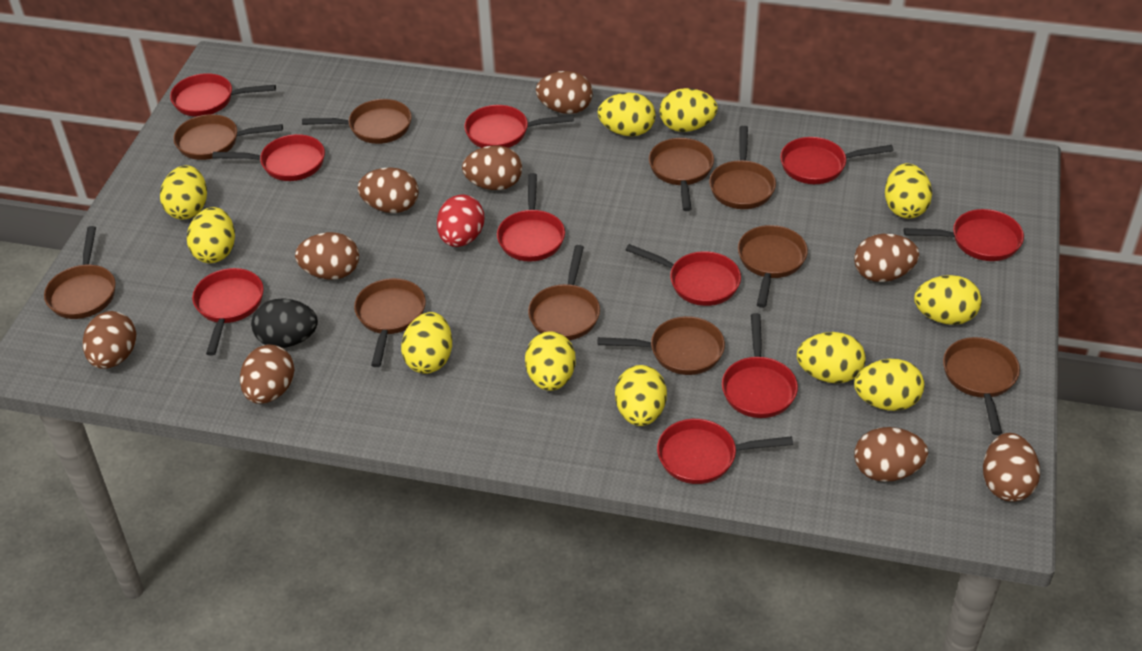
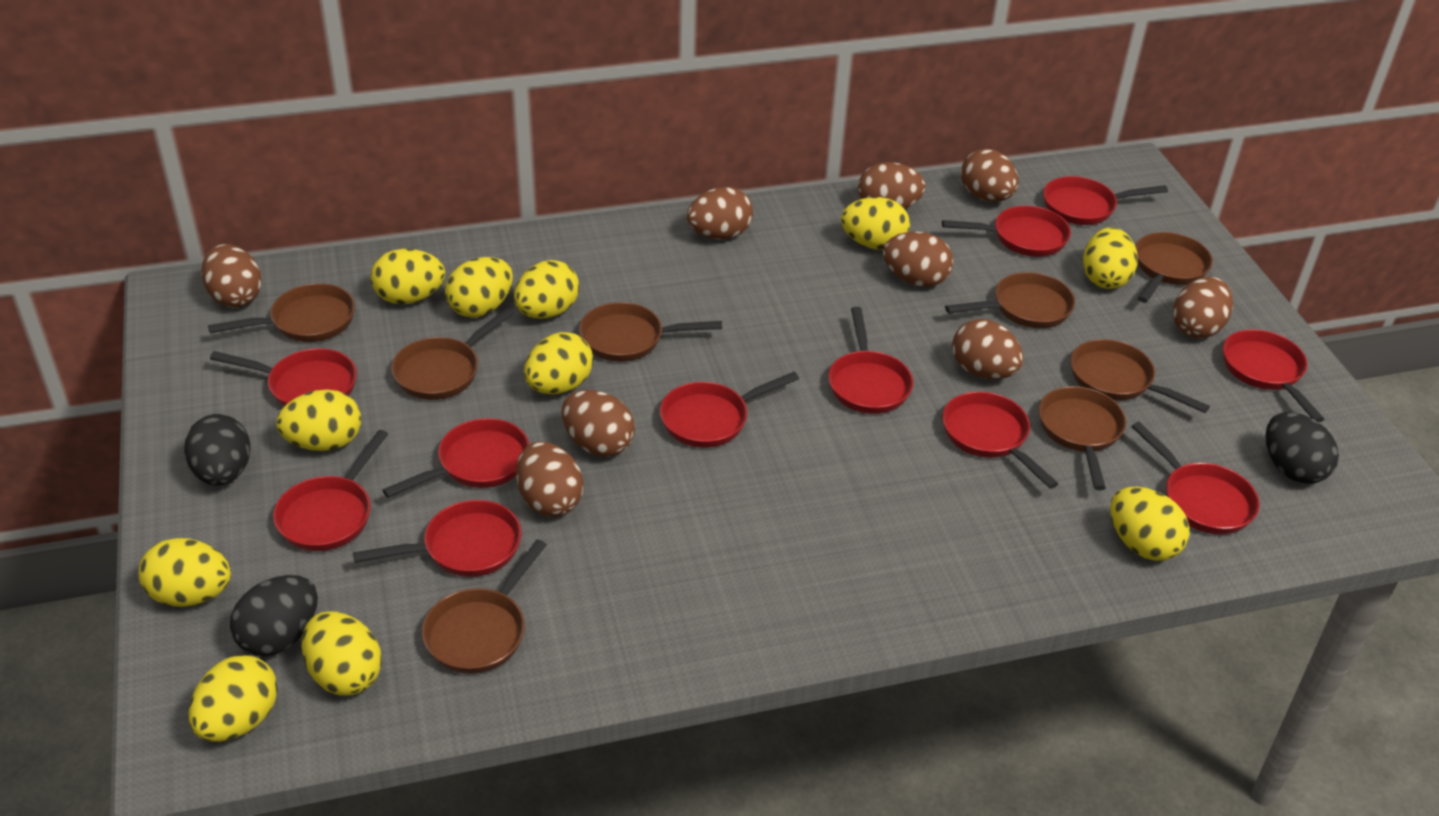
black egg: 1 -> 3
brown pan: 10 -> 8
red egg: 1 -> 0
red pan: 10 -> 11

